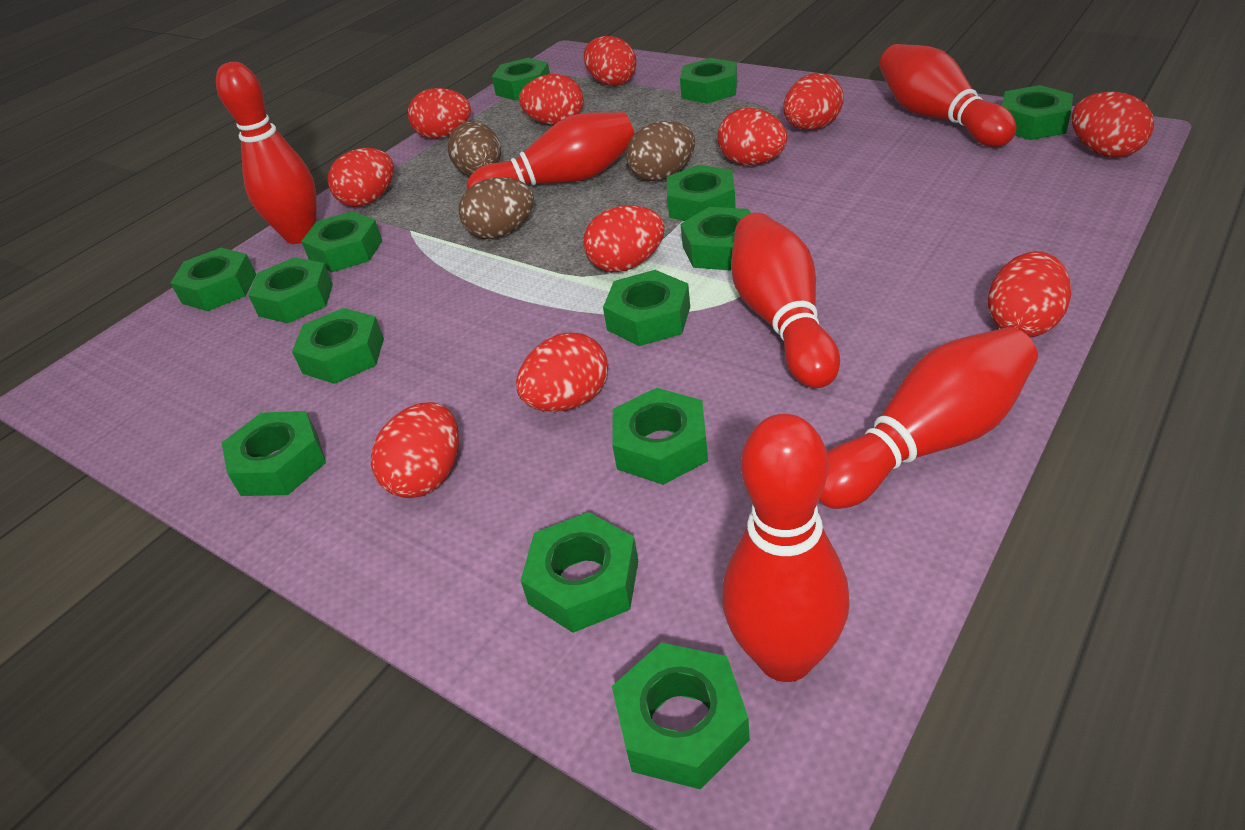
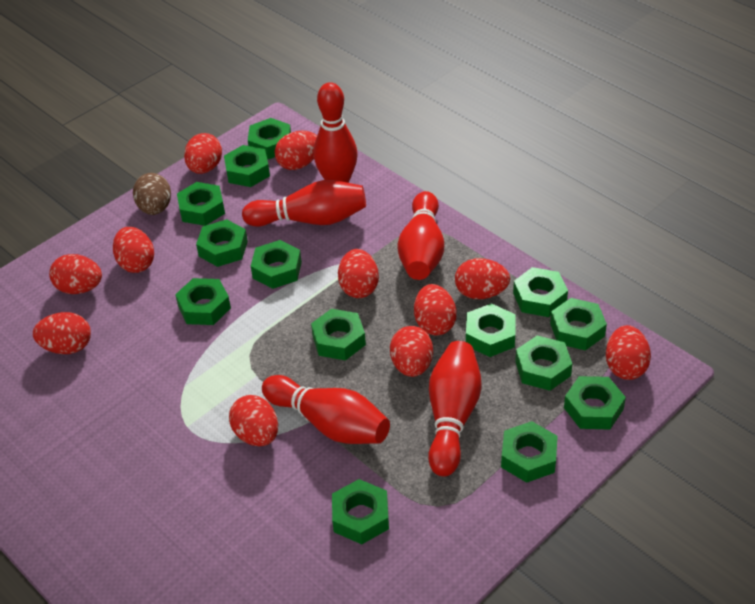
brown egg: 3 -> 1
red bowling pin: 6 -> 5

